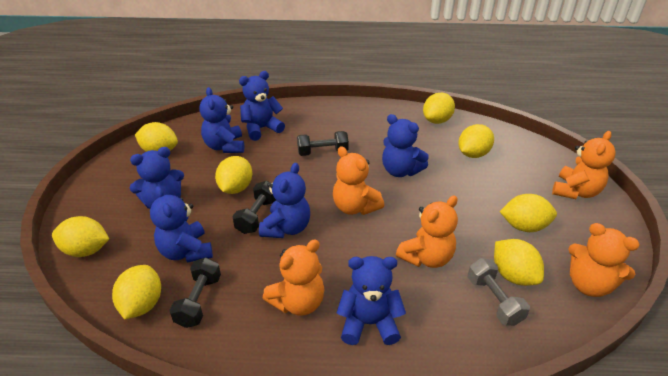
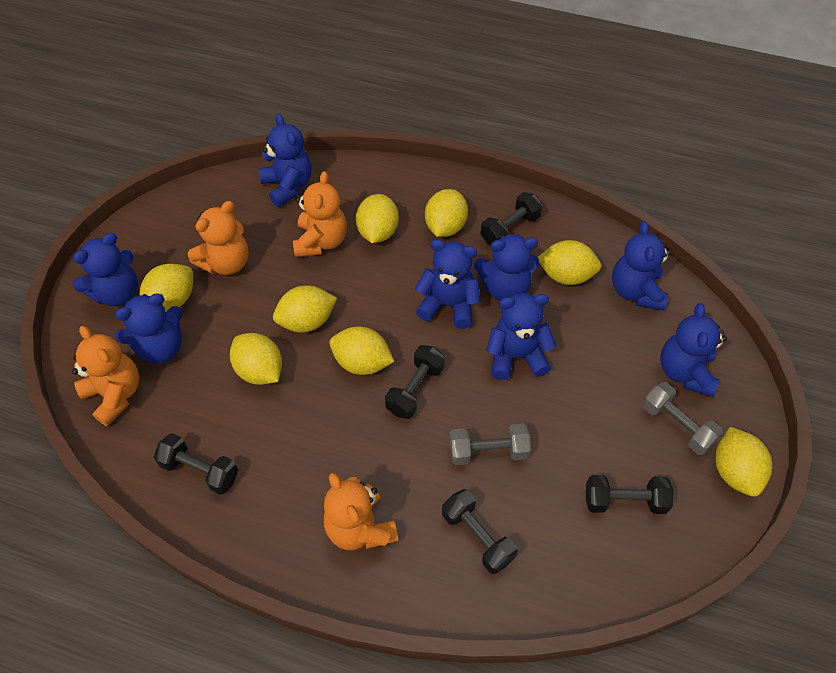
black dumbbell: 3 -> 5
blue teddy bear: 7 -> 8
grey dumbbell: 1 -> 2
orange teddy bear: 5 -> 4

